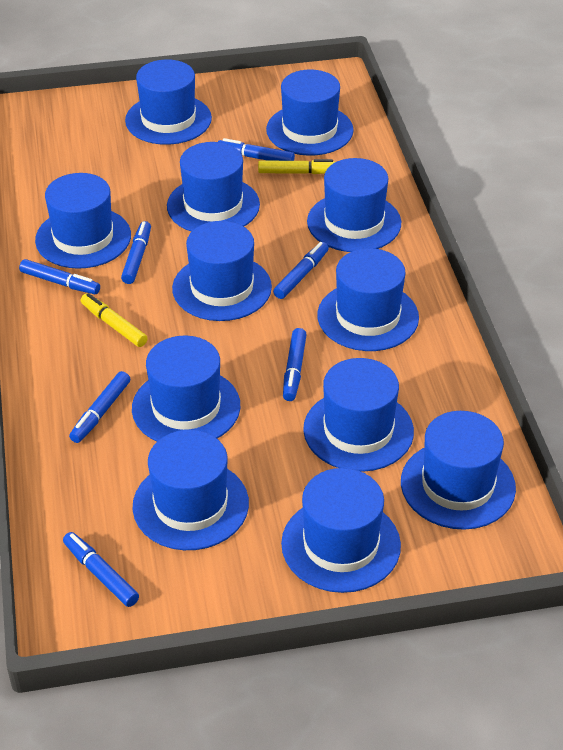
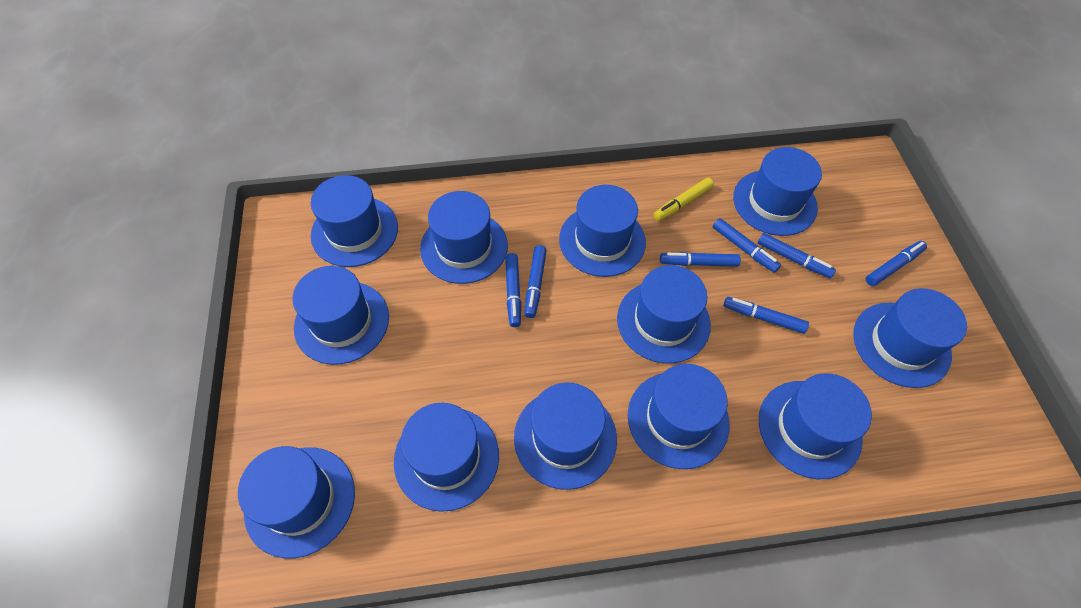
yellow marker: 2 -> 1

